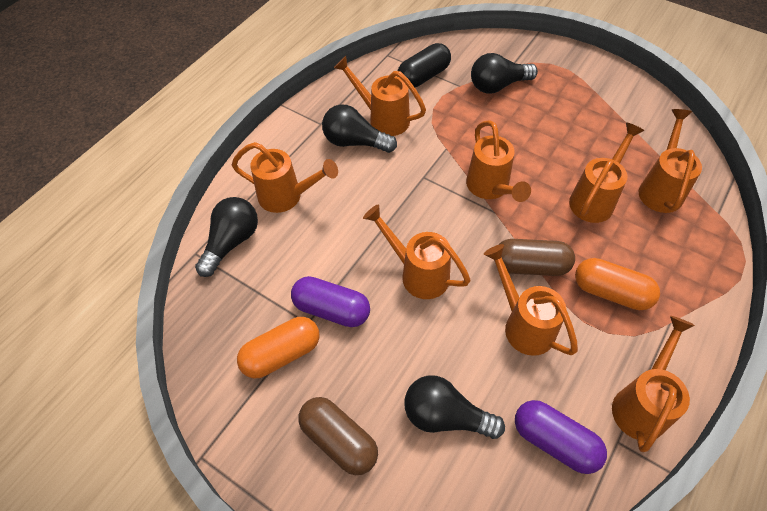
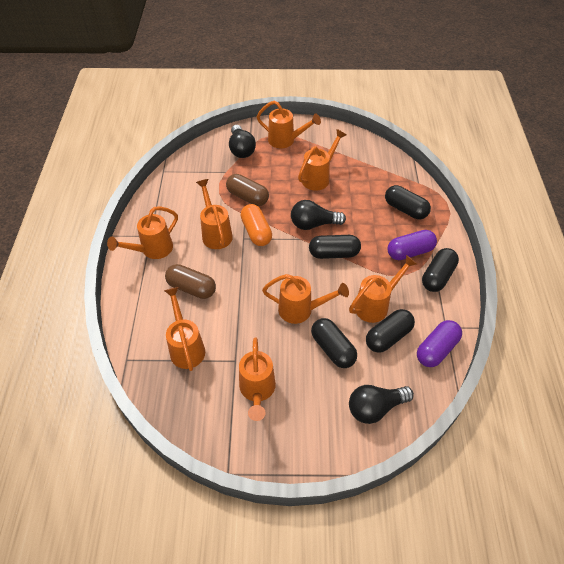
black capsule: 1 -> 5
black light bulb: 4 -> 3
orange capsule: 2 -> 1

